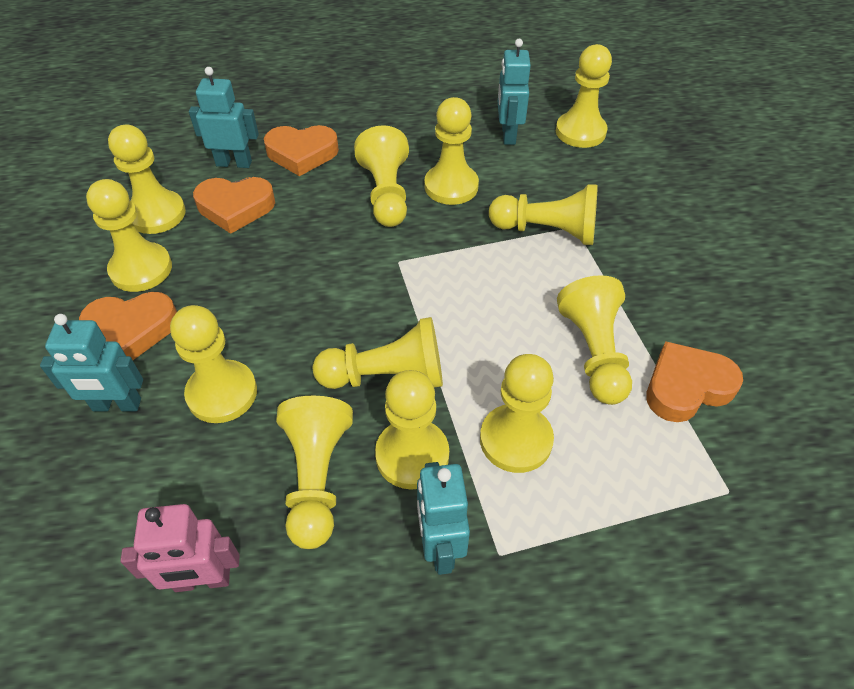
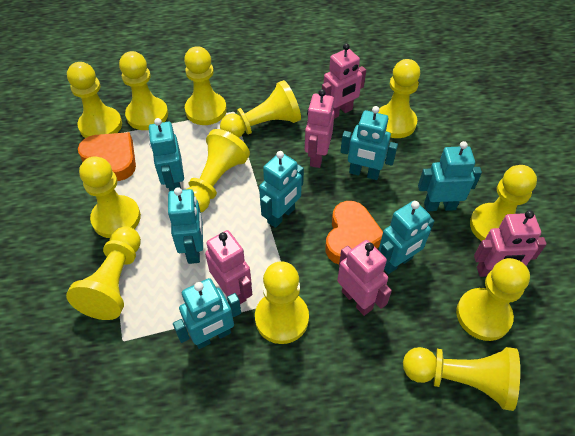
orange heart: 4 -> 2
pink robot: 1 -> 5
turquoise robot: 4 -> 7

